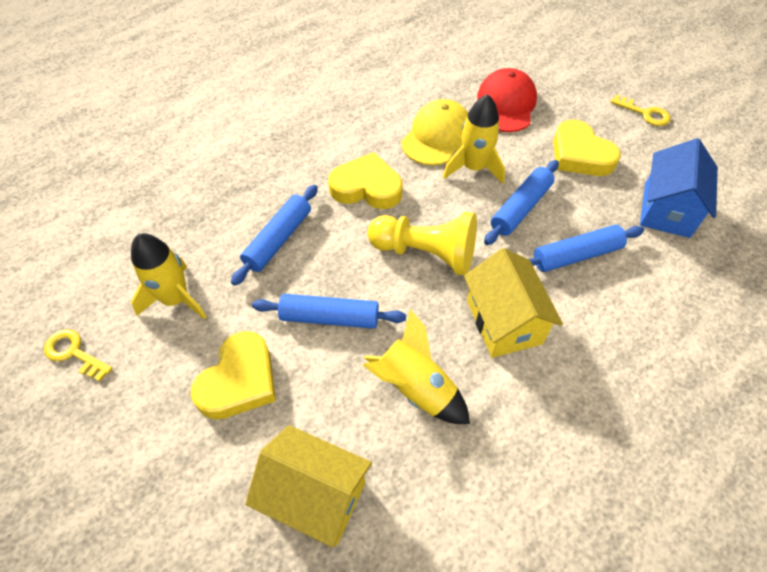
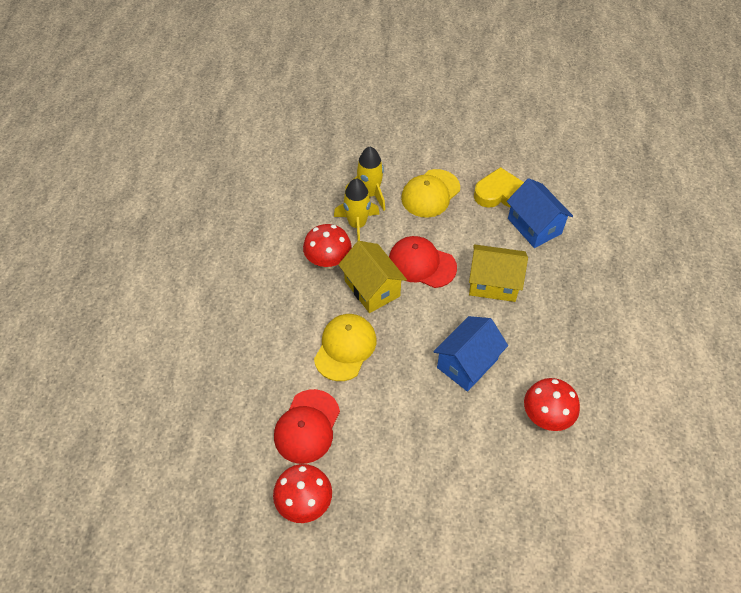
blue house: 1 -> 2
blue rolling pin: 4 -> 0
red cap: 1 -> 2
red mushroom: 0 -> 3
yellow cap: 1 -> 2
yellow heart: 3 -> 1
yellow key: 2 -> 0
yellow pawn: 1 -> 0
yellow rocket: 3 -> 2

